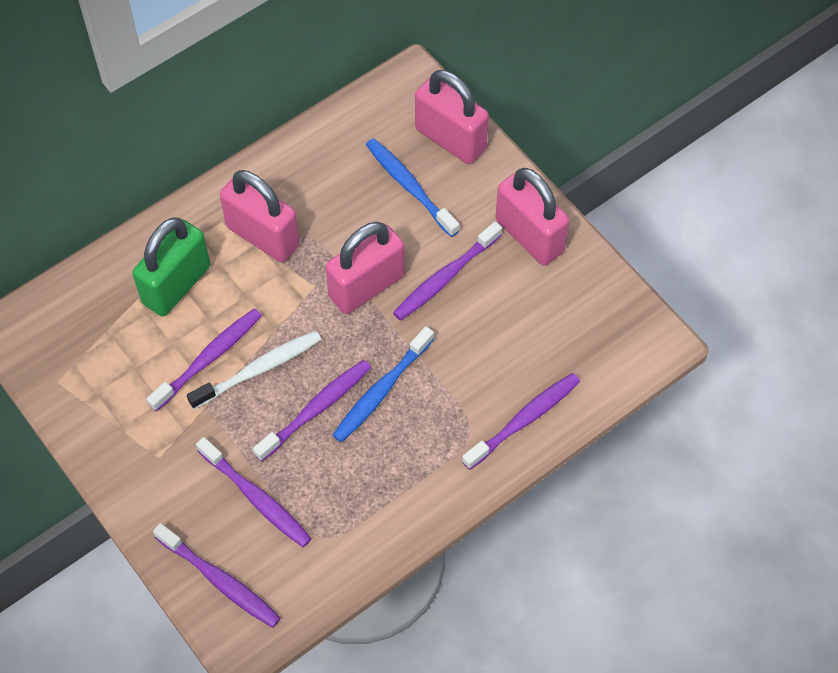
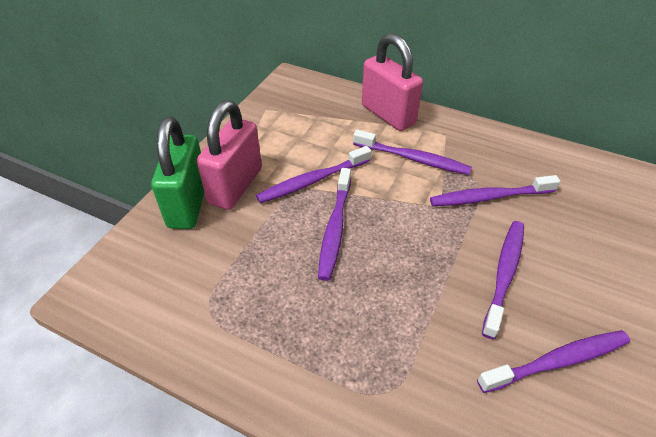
blue toothbrush: 2 -> 0
pink padlock: 4 -> 2
white toothbrush: 1 -> 0

